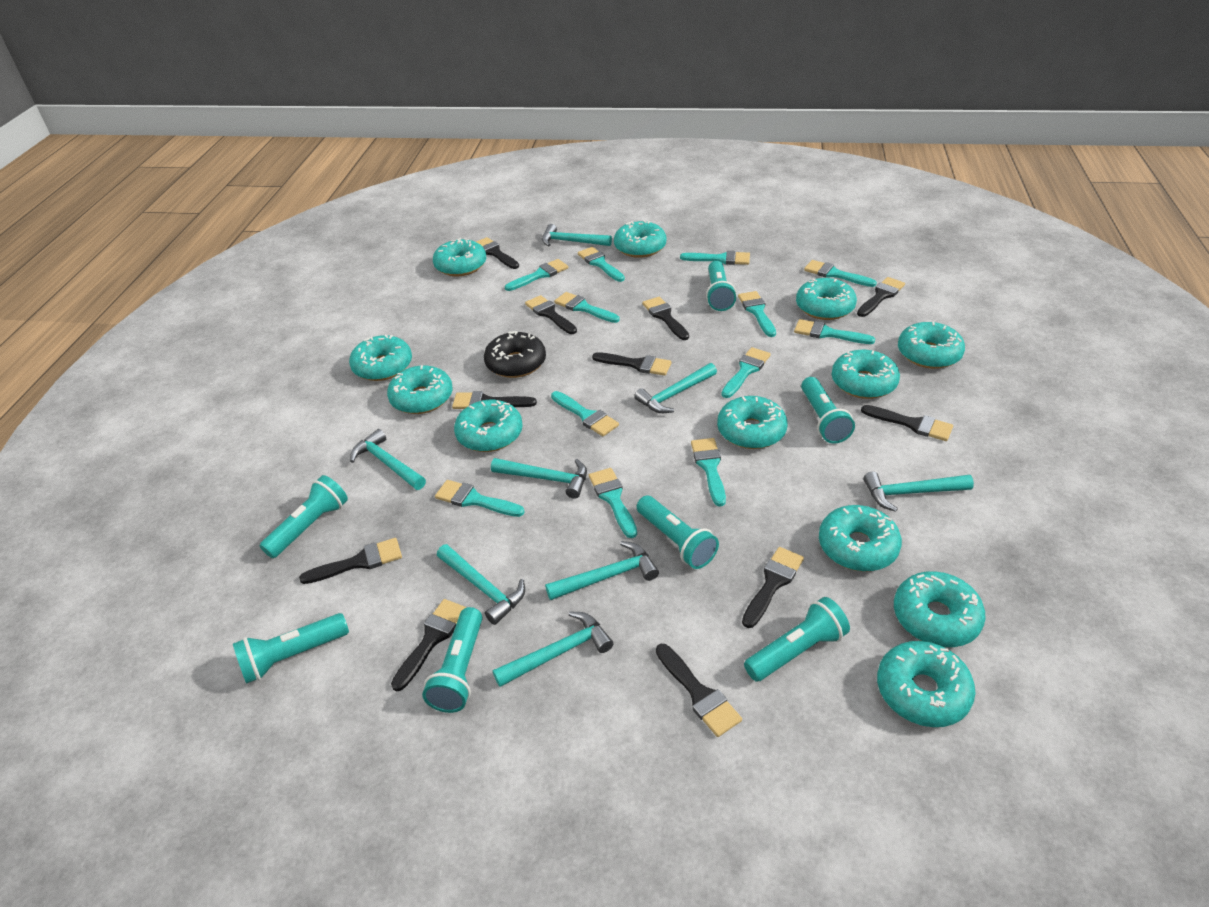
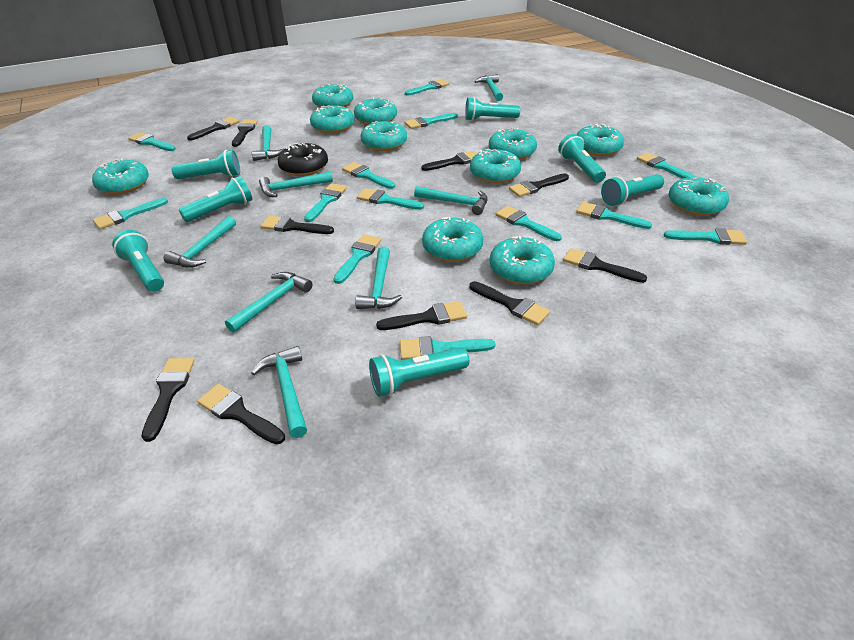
black brush: 11 -> 10
turquoise brush: 12 -> 13
turquoise donut: 12 -> 11

